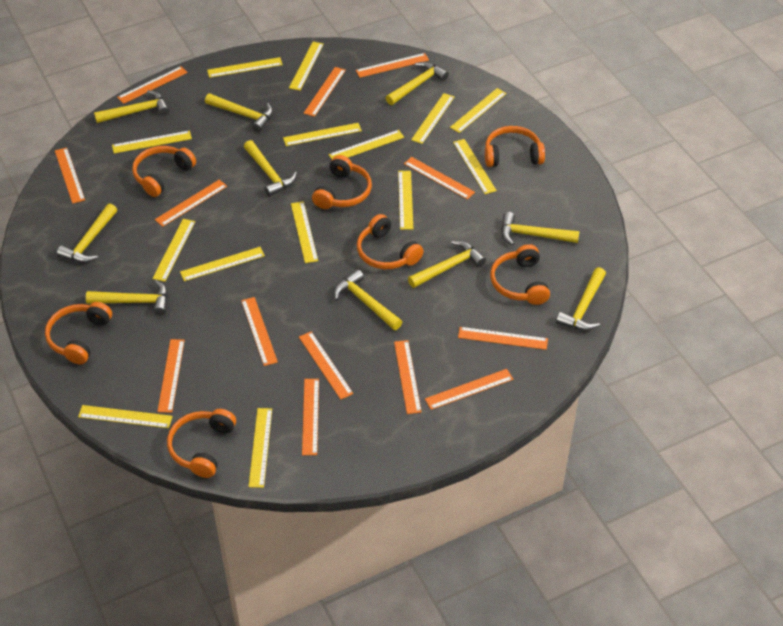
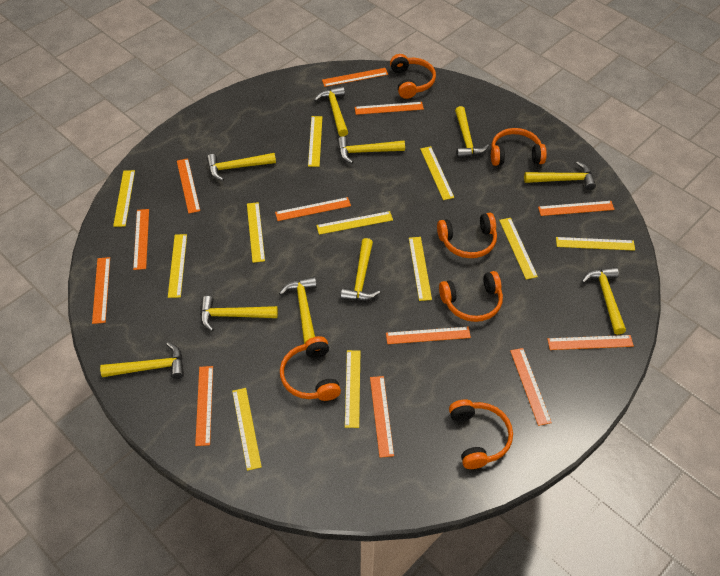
orange headphones: 7 -> 6
orange ruler: 13 -> 12
yellow ruler: 14 -> 11

